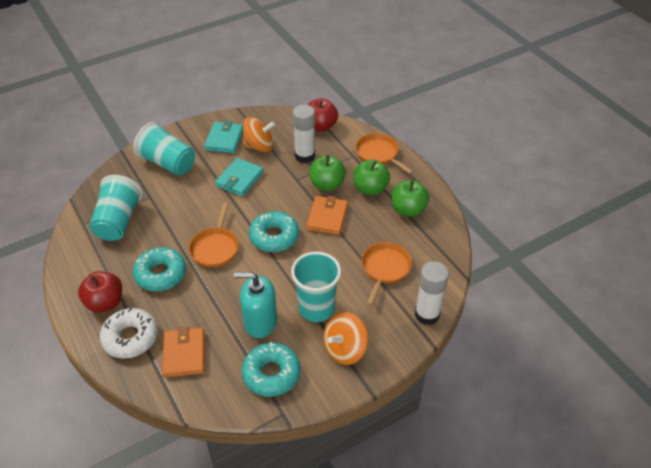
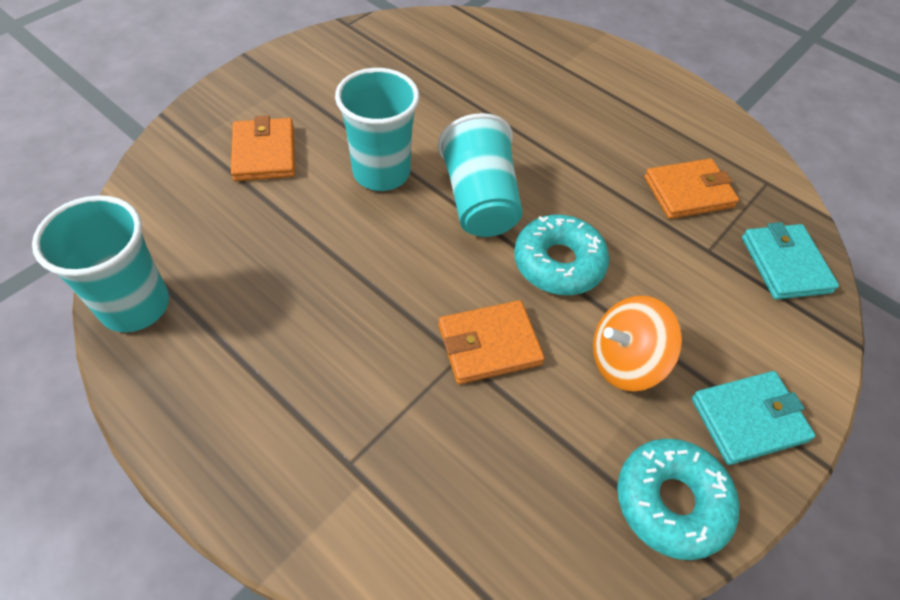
green apple: 3 -> 0
orange pan: 3 -> 0
orange spinning top: 2 -> 1
orange wallet: 2 -> 3
red apple: 2 -> 0
turquoise donut: 3 -> 2
turquoise soap dispenser: 1 -> 0
white donut: 1 -> 0
white glue stick: 2 -> 0

